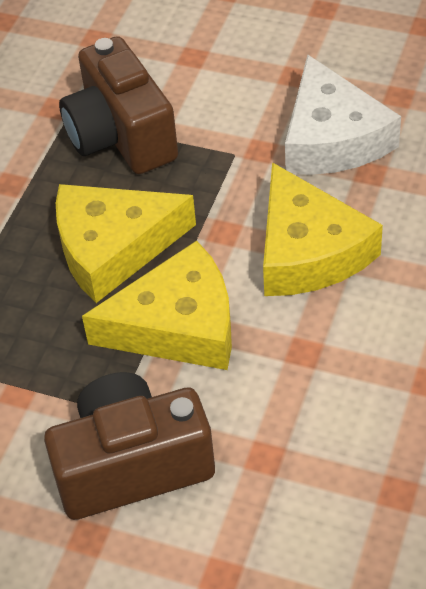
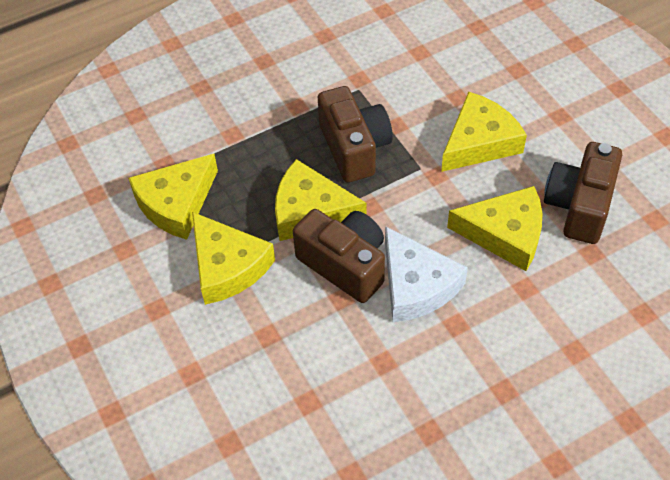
brown camera: 2 -> 3
yellow cheese: 3 -> 5

